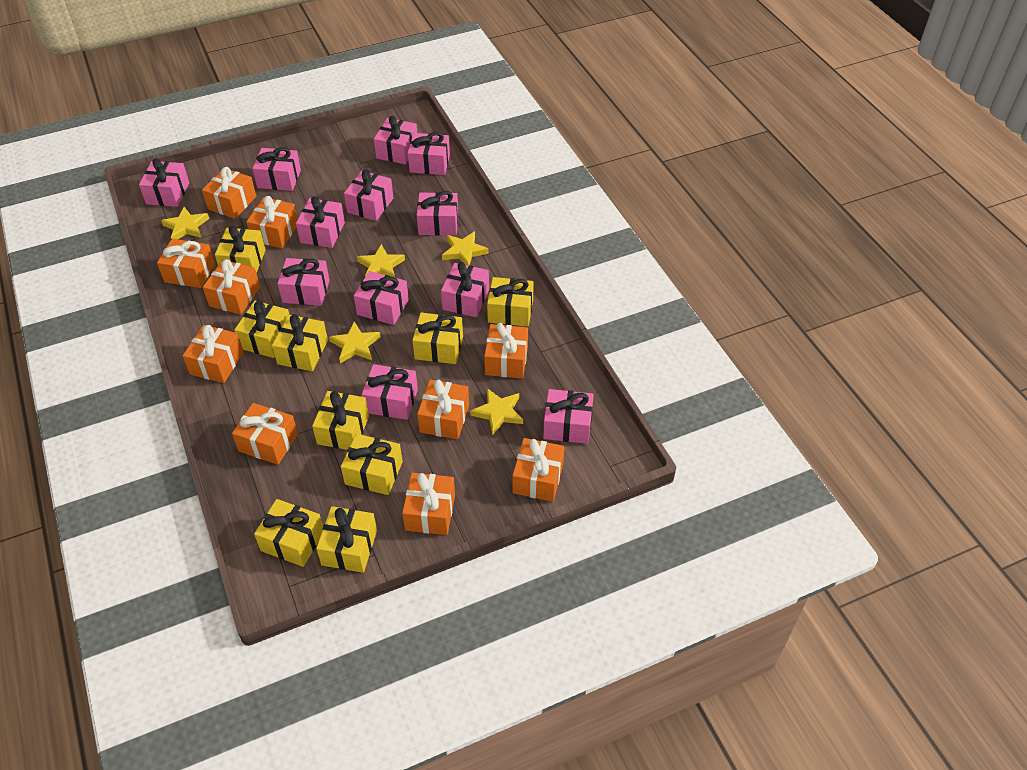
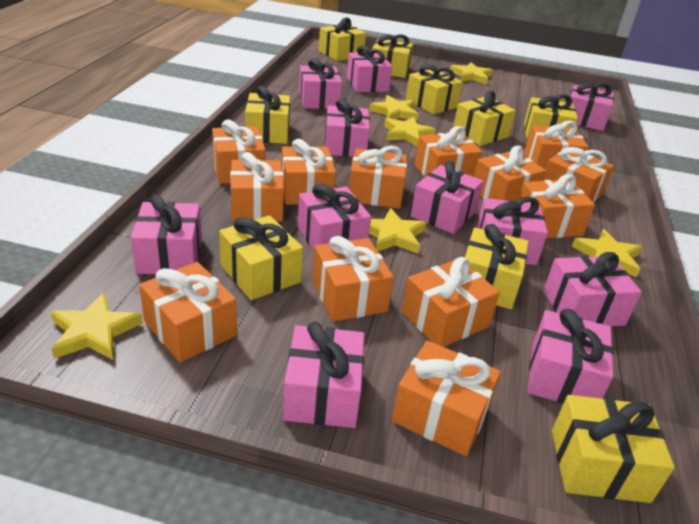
orange gift: 10 -> 13
pink gift: 12 -> 11
yellow star: 5 -> 6

